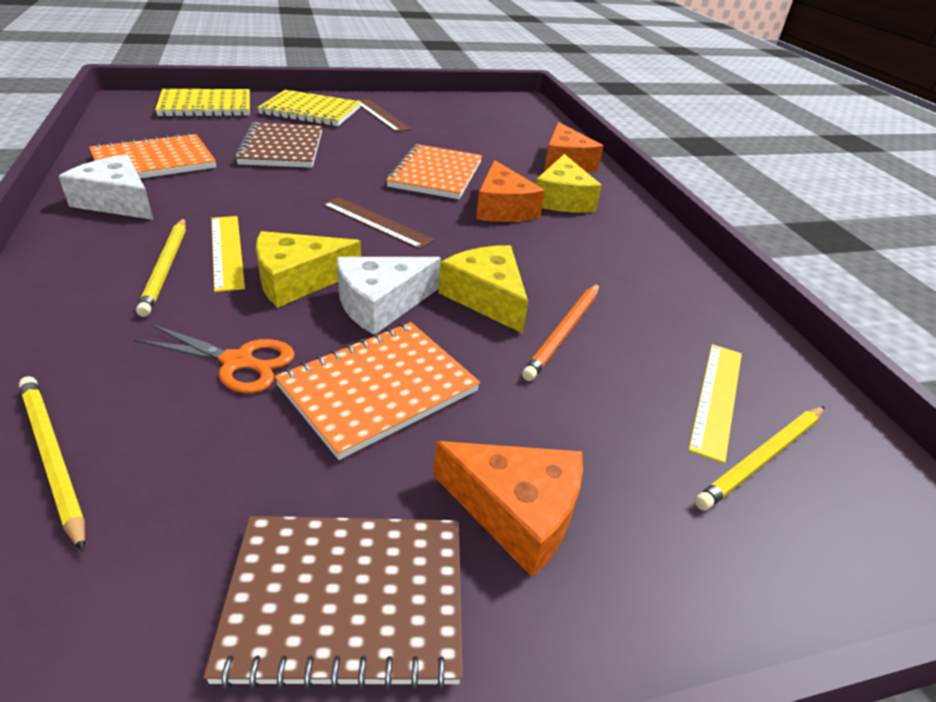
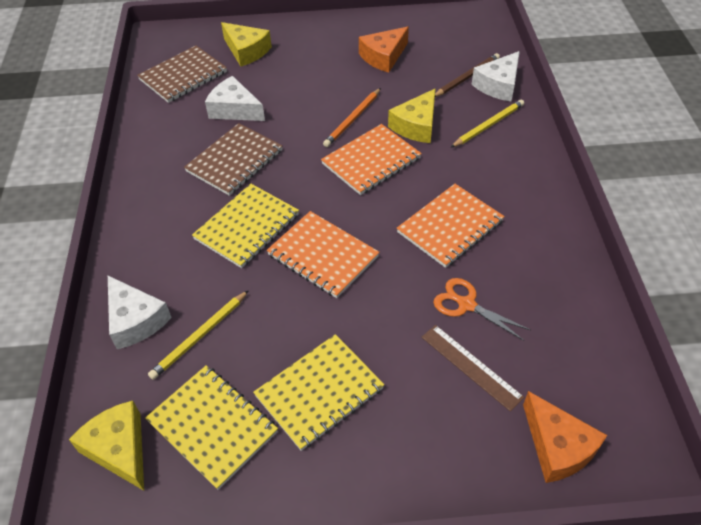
brown pencil: 0 -> 1
brown ruler: 2 -> 1
orange cheese: 3 -> 2
white cheese: 2 -> 3
yellow notebook: 2 -> 3
yellow pencil: 3 -> 2
yellow ruler: 2 -> 0

